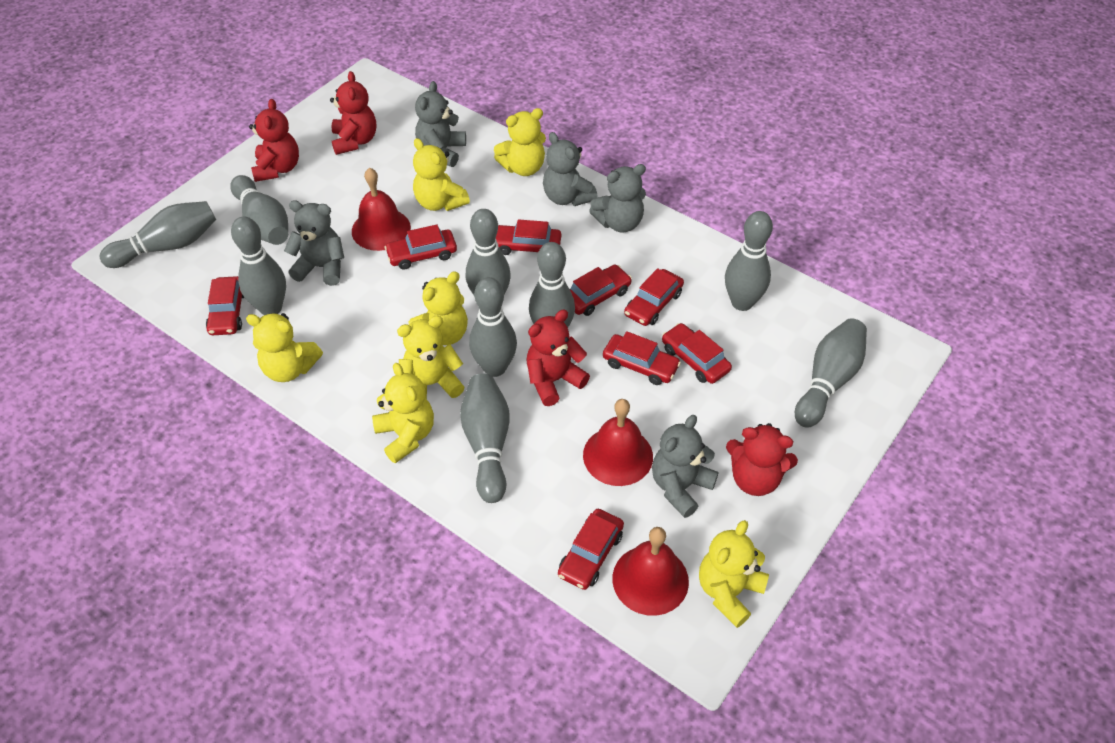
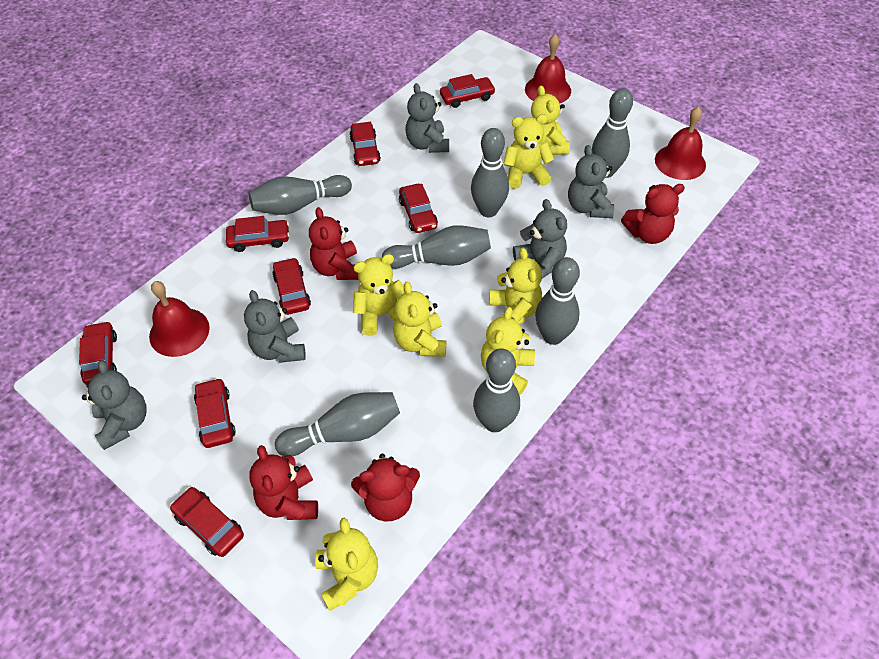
grey bowling pin: 9 -> 7

